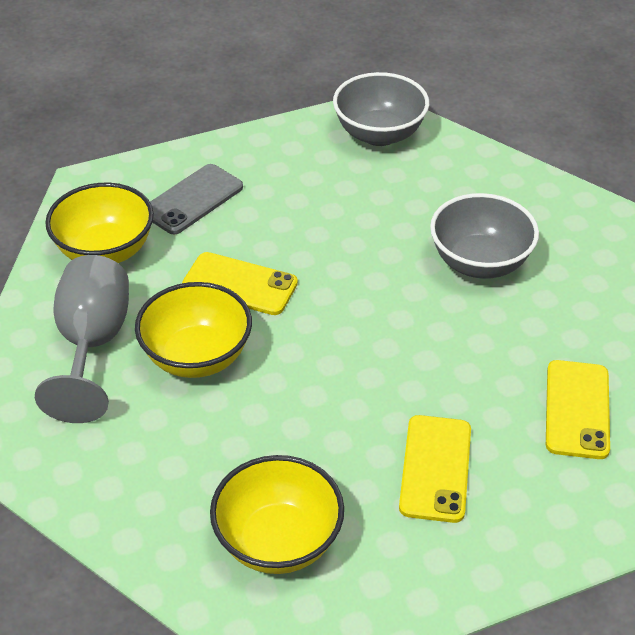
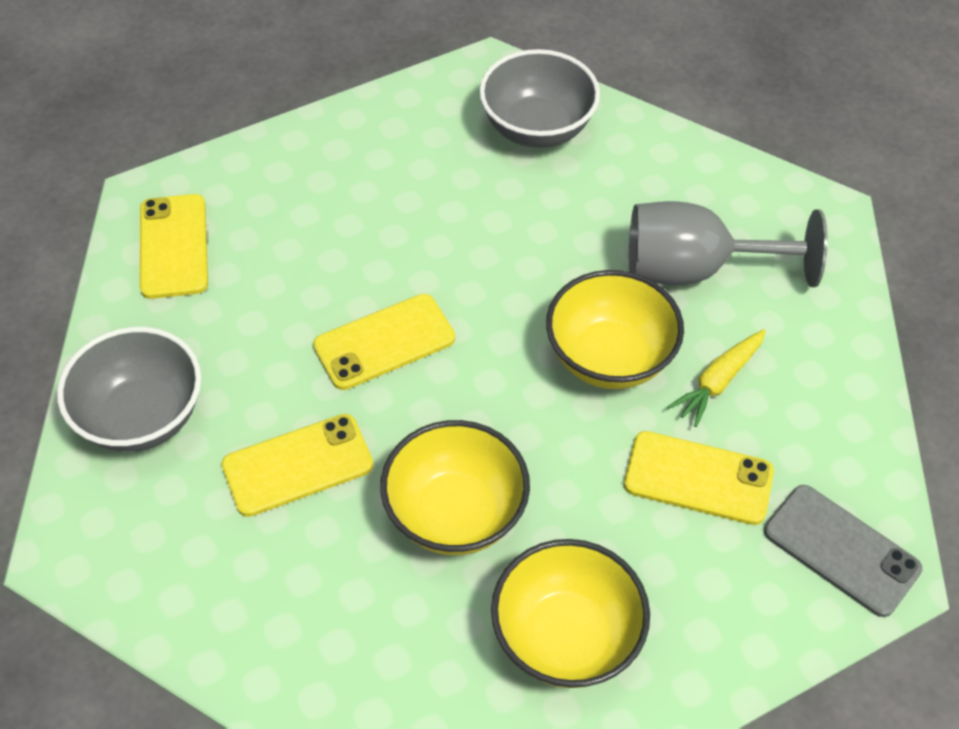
yellow carrot: 0 -> 1
yellow phone: 3 -> 4

